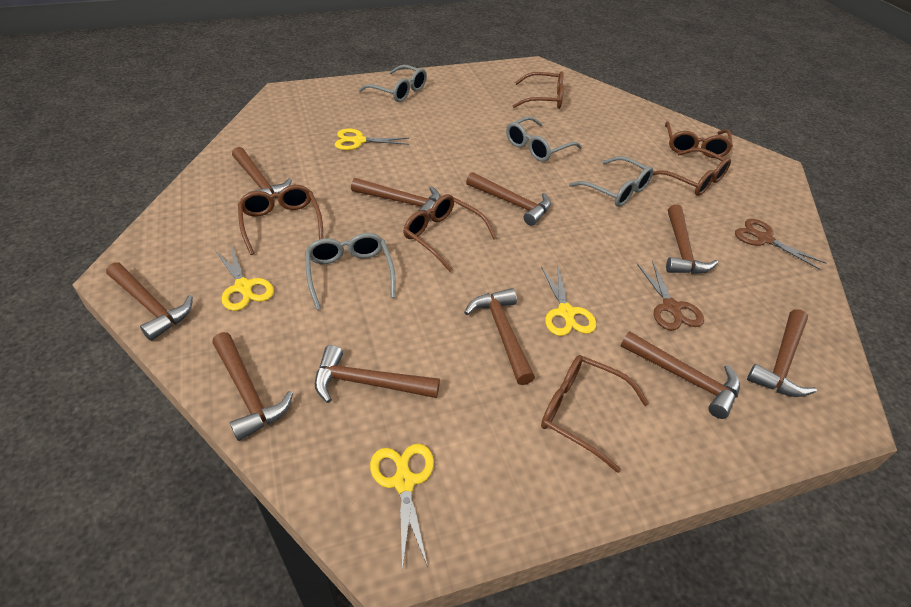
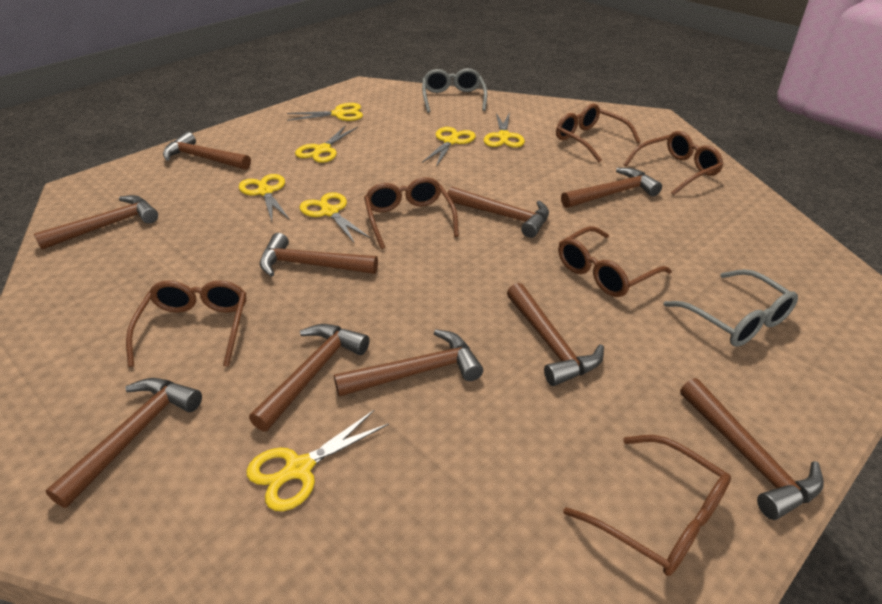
brown scissors: 2 -> 0
grey glasses: 4 -> 2
yellow scissors: 4 -> 7

